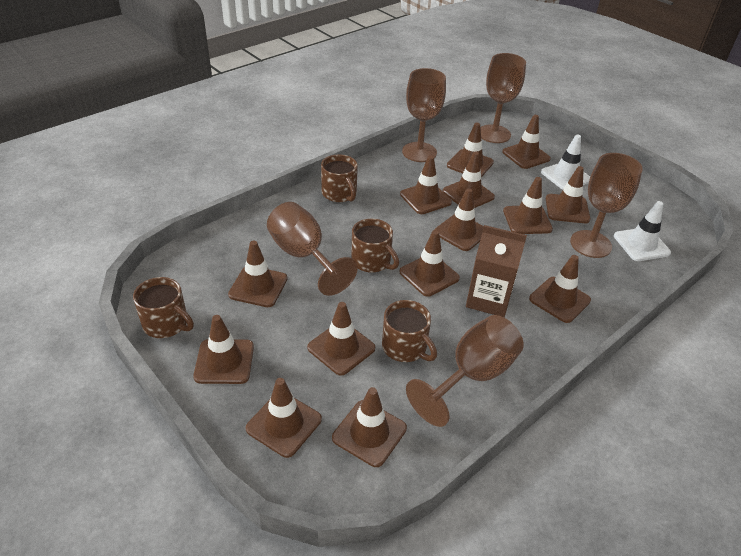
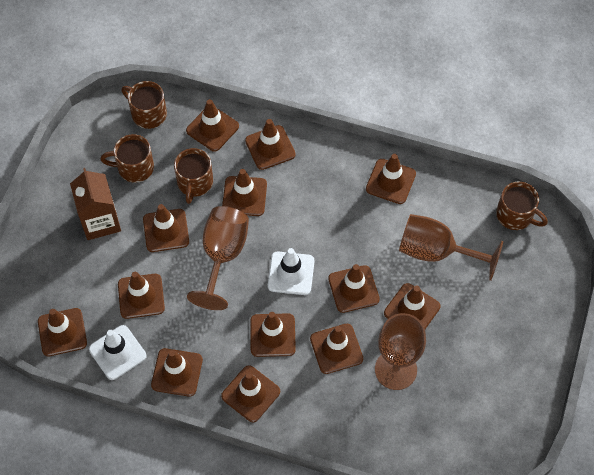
brown goblet: 5 -> 3
brown traffic cone: 14 -> 13

